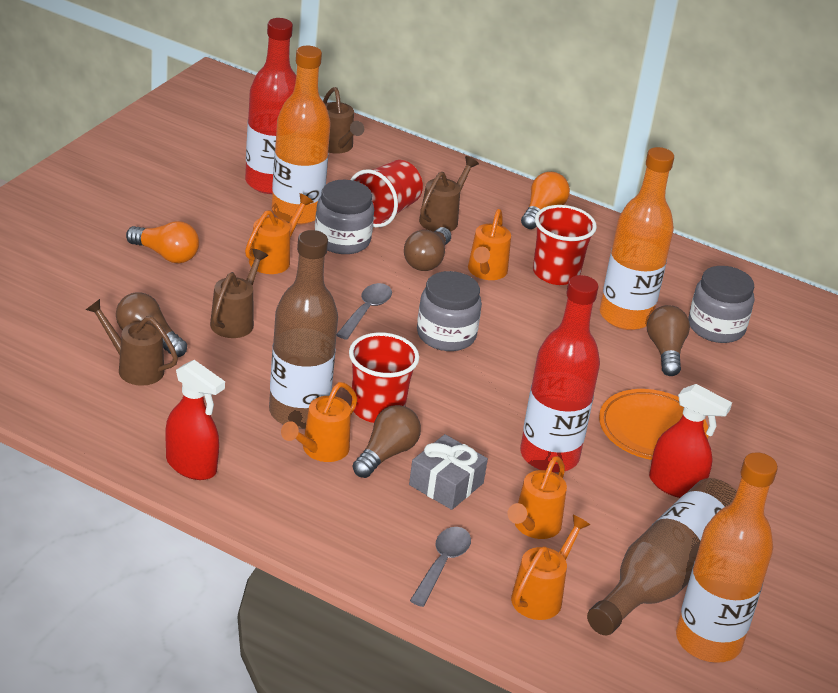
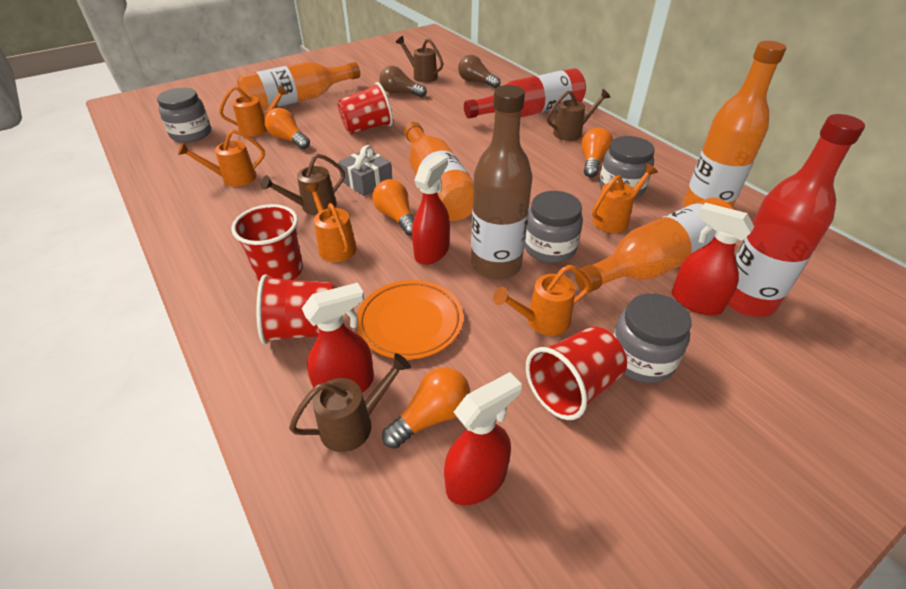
brown bottle: 2 -> 1
brown light bulb: 4 -> 2
grey jar: 3 -> 4
grey spoon: 2 -> 0
orange bottle: 3 -> 4
orange light bulb: 2 -> 4
red cup: 3 -> 4
red spray bottle: 2 -> 4

